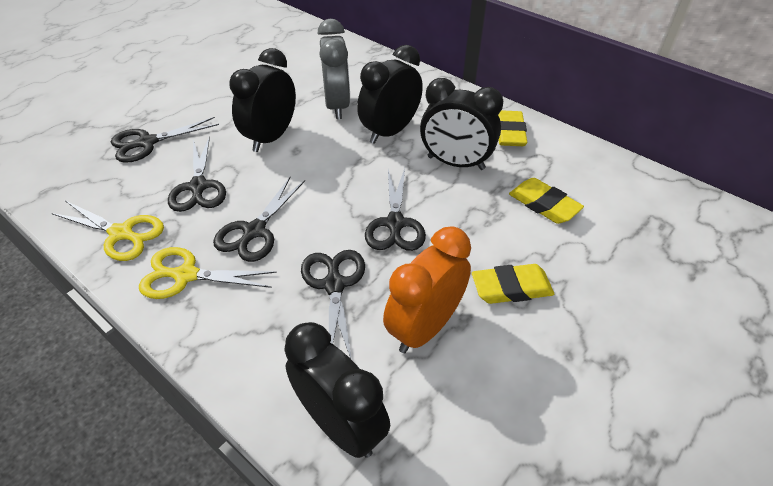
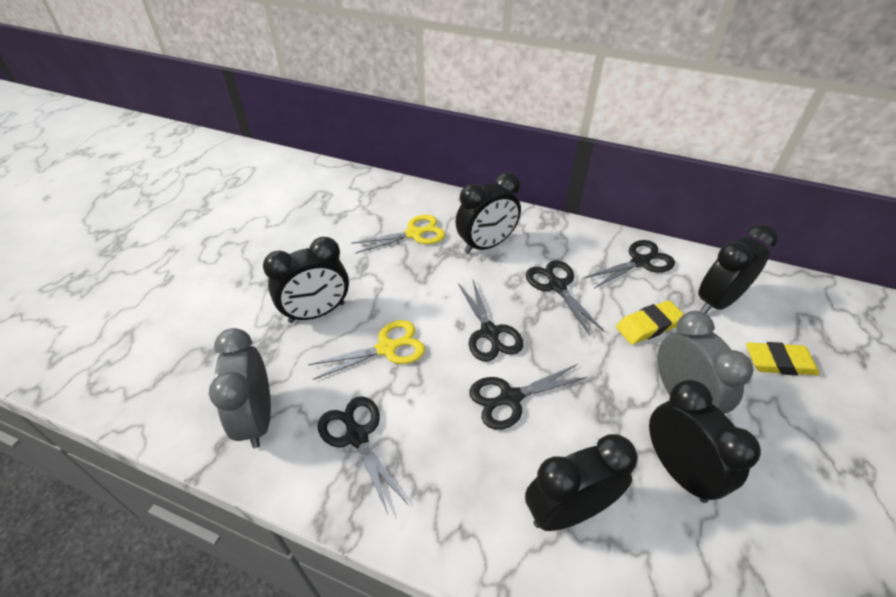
black clock: 4 -> 5
grey clock: 1 -> 2
orange clock: 1 -> 0
yellow eraser: 3 -> 2

